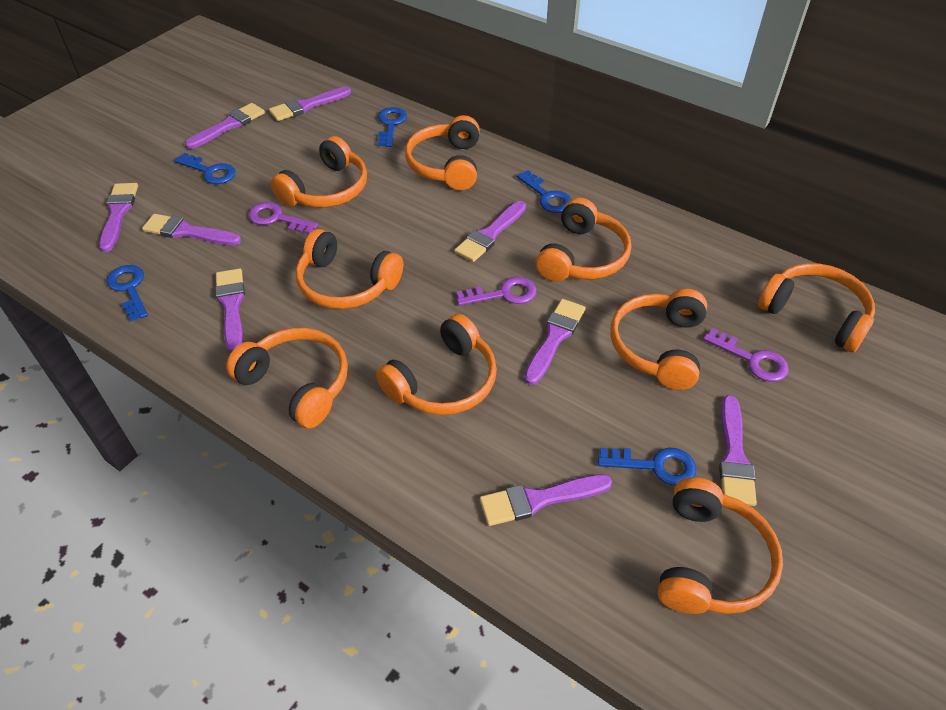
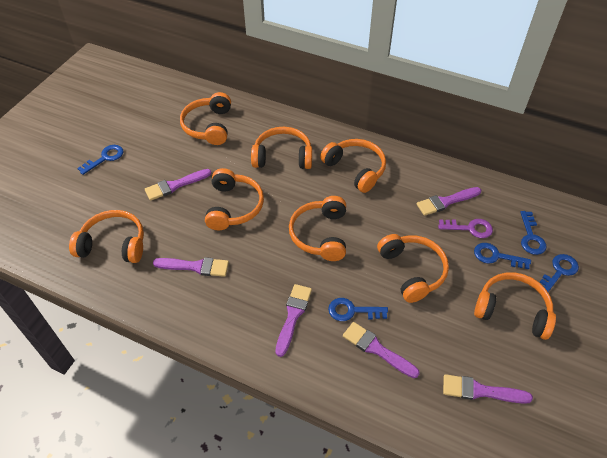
orange headphones: 9 -> 8
purple brush: 9 -> 6
purple key: 3 -> 1

